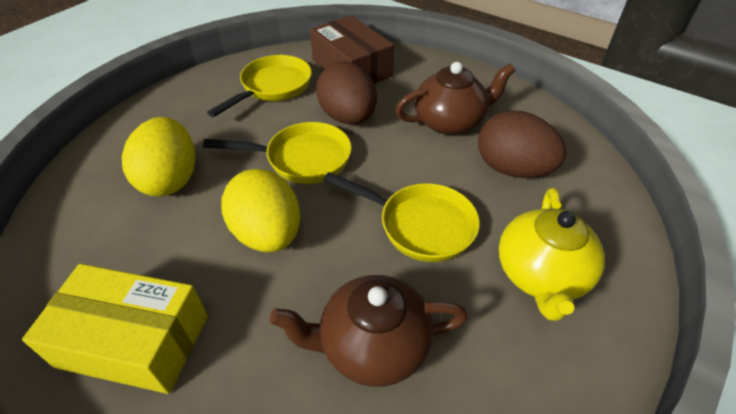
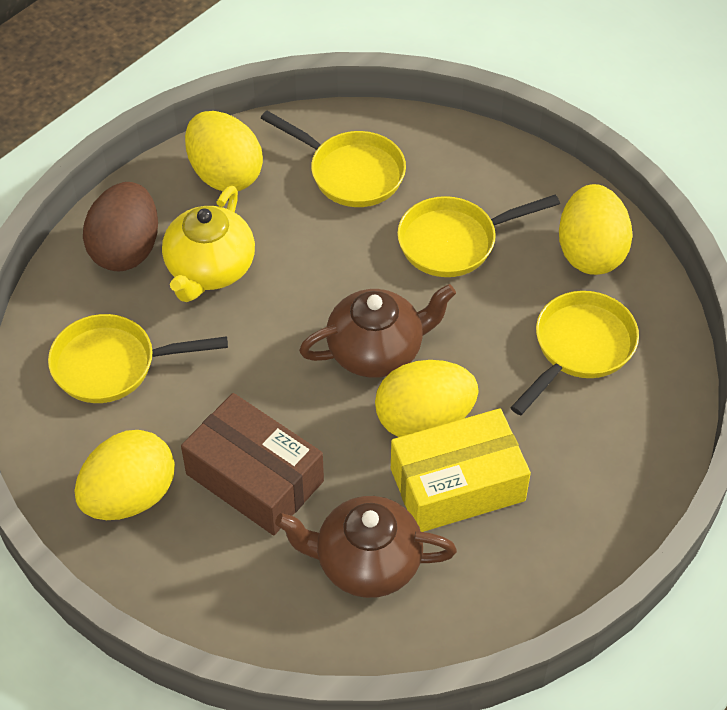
brown egg: 2 -> 1
yellow egg: 2 -> 4
yellow pan: 3 -> 4

